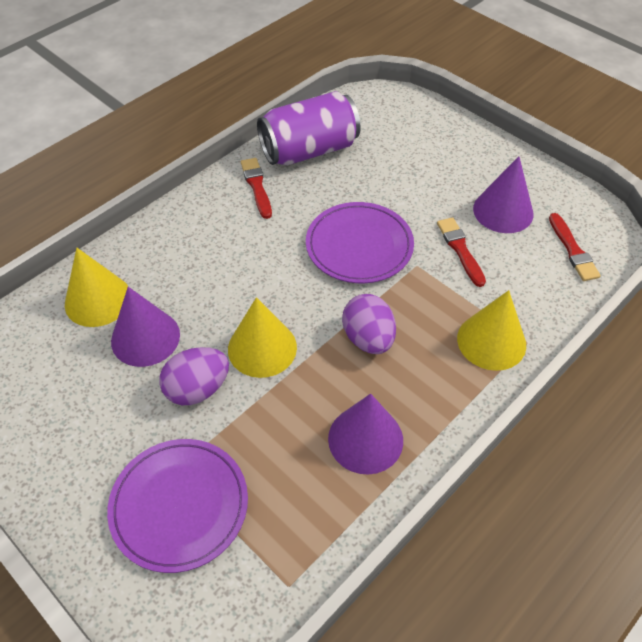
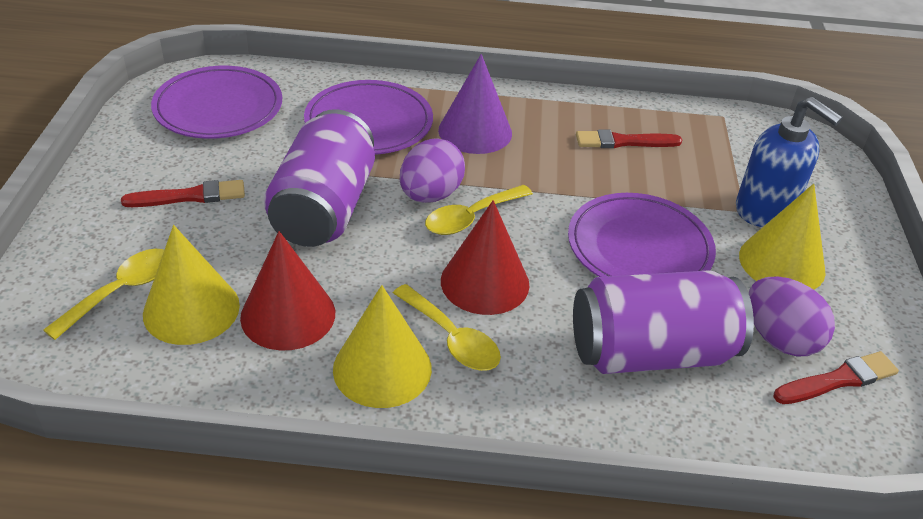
blue soap dispenser: 0 -> 1
purple can: 1 -> 2
purple cone: 3 -> 1
purple plate: 2 -> 3
red cone: 0 -> 2
yellow spoon: 0 -> 3

